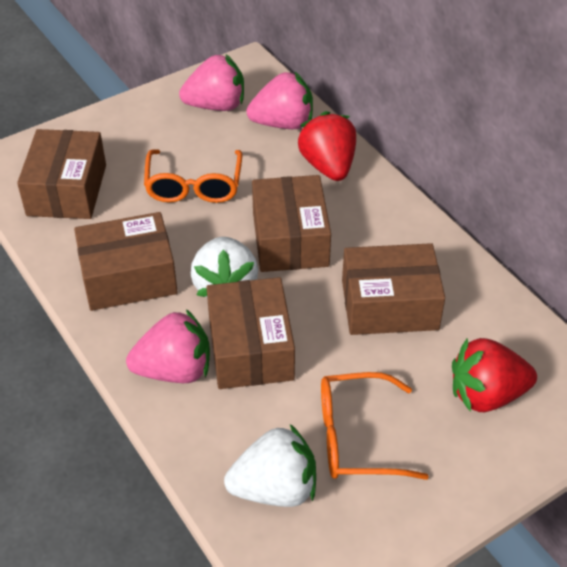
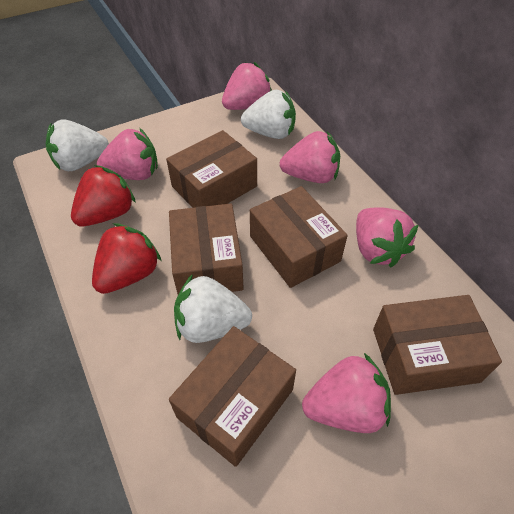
orange glasses: 2 -> 0
pink strawberry: 3 -> 5
white strawberry: 2 -> 3

